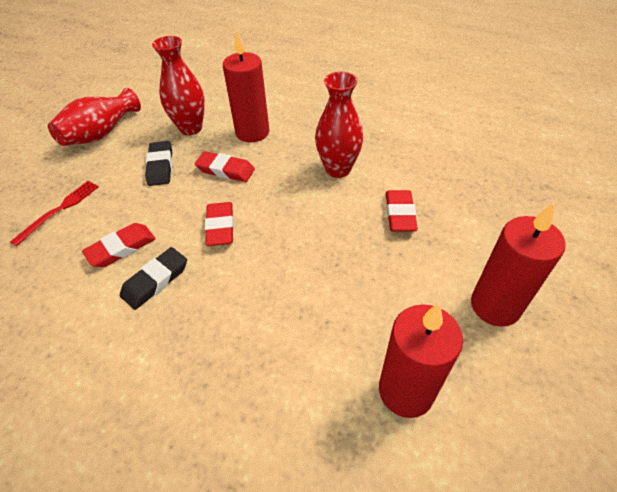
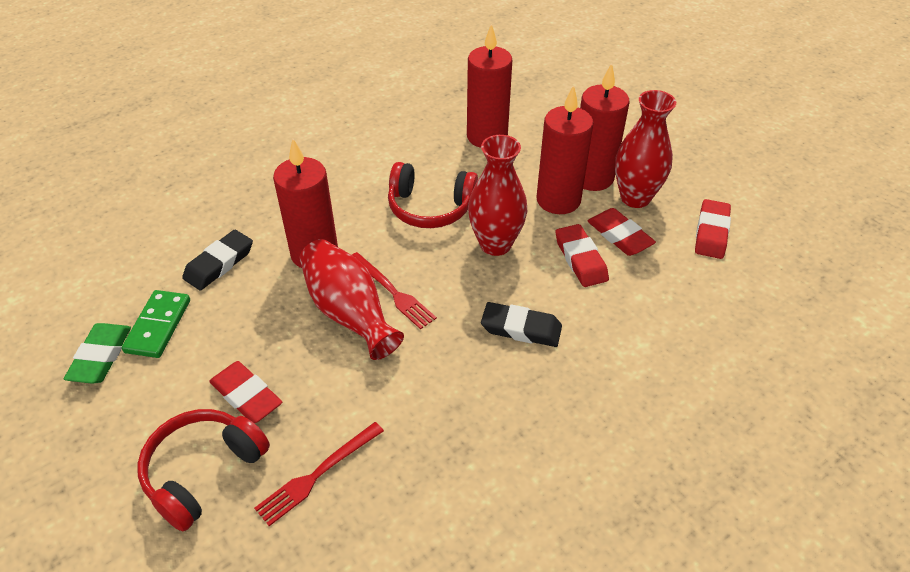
green domino: 0 -> 1
green eraser: 0 -> 1
red candle: 3 -> 4
red fork: 1 -> 2
red headphones: 0 -> 2

